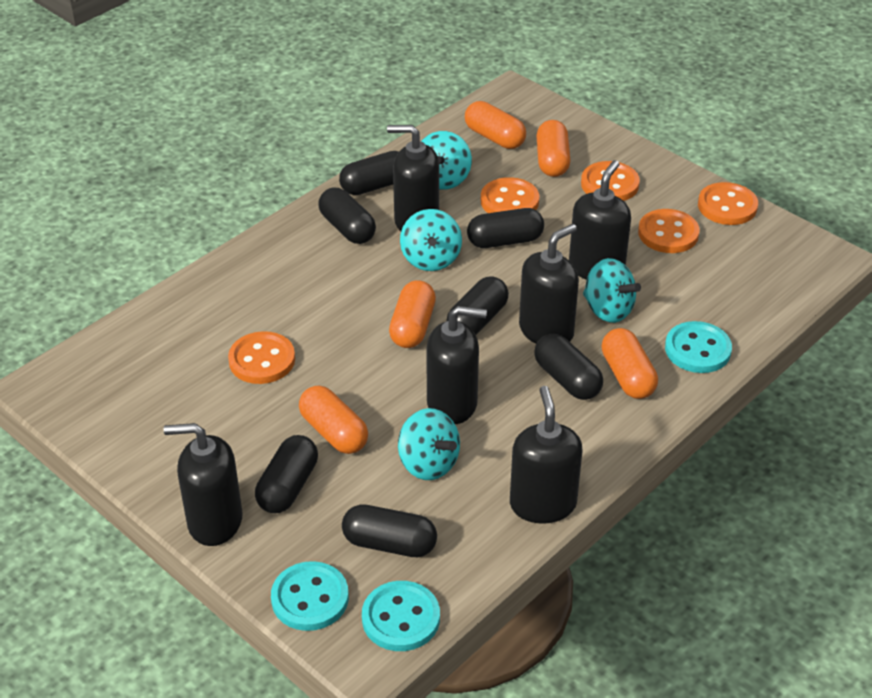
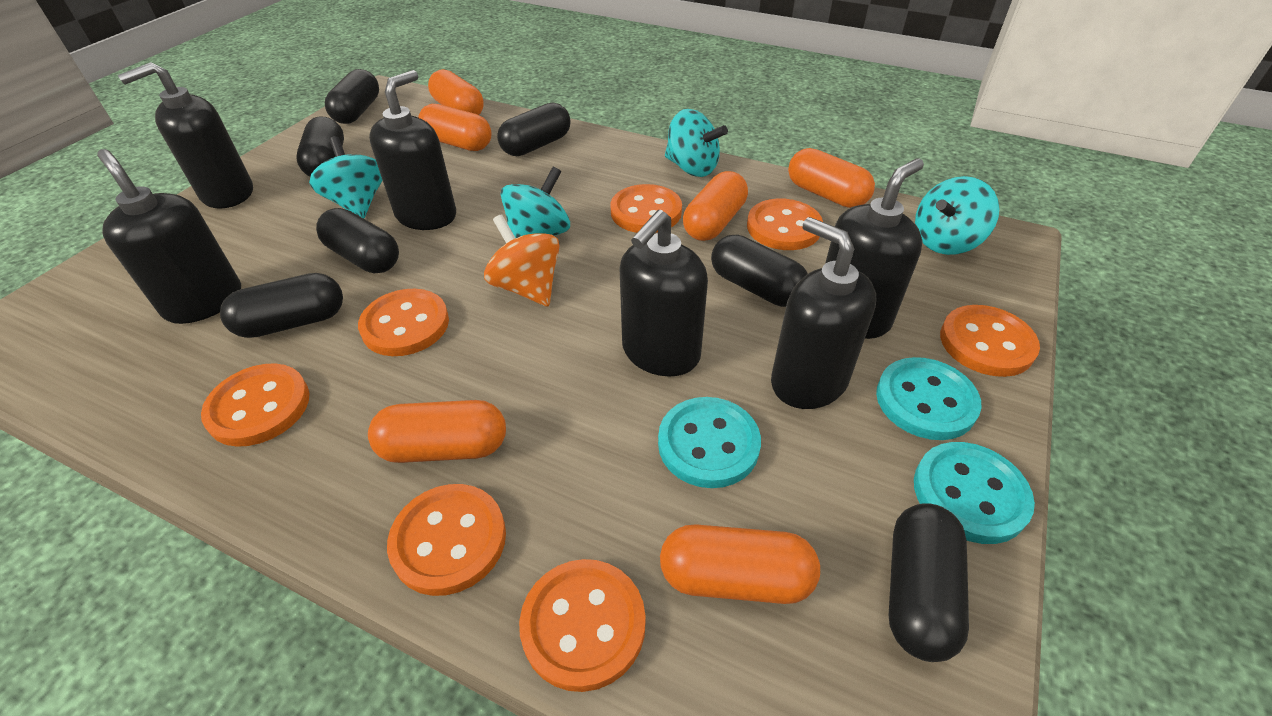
orange button: 5 -> 7
orange capsule: 5 -> 6
orange spinning top: 0 -> 1

